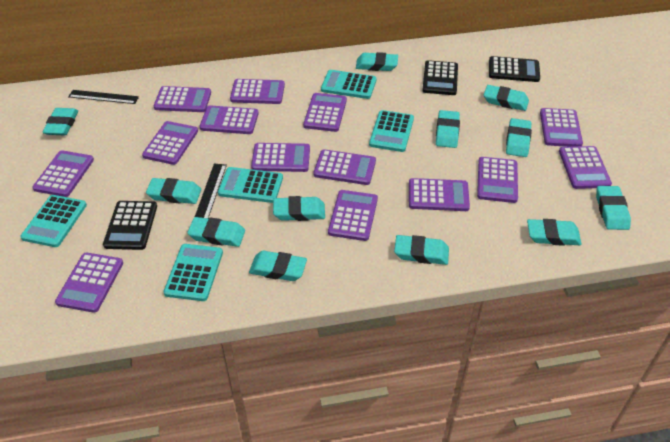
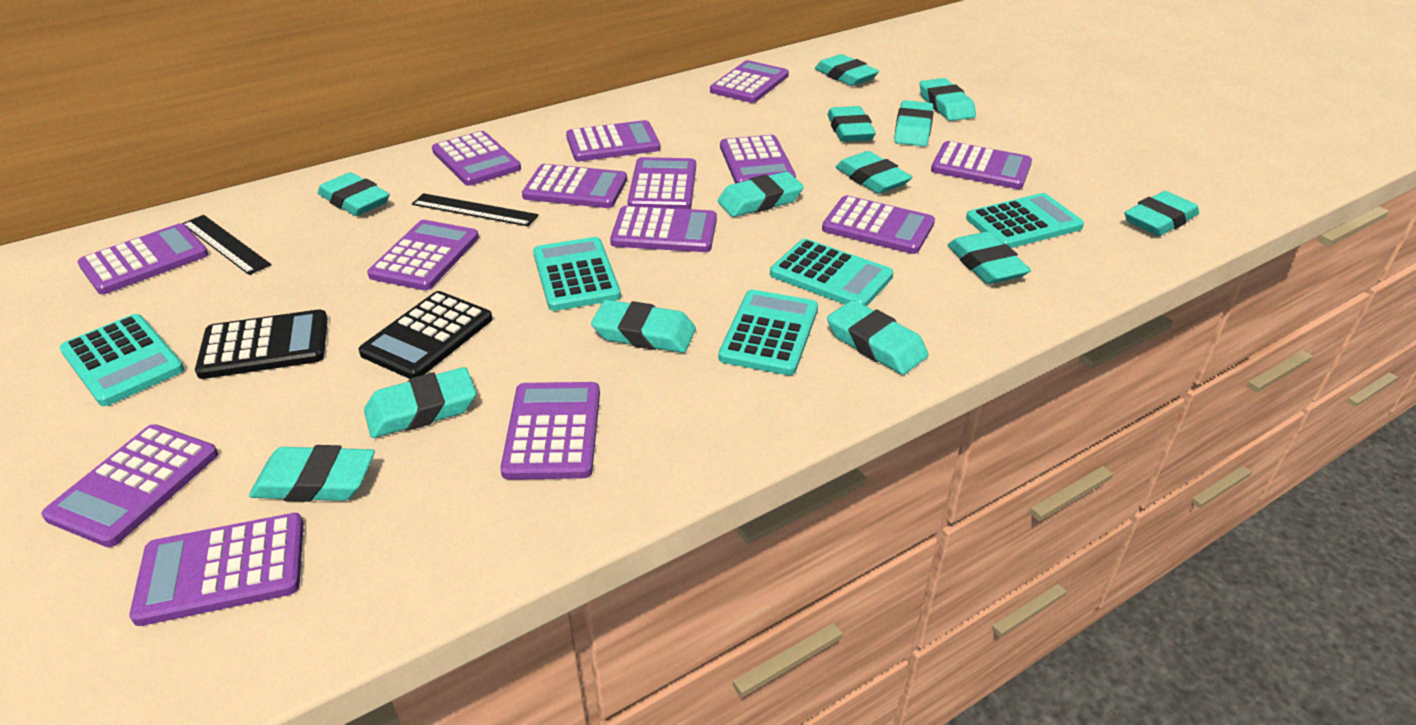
black calculator: 3 -> 2
turquoise eraser: 12 -> 13

